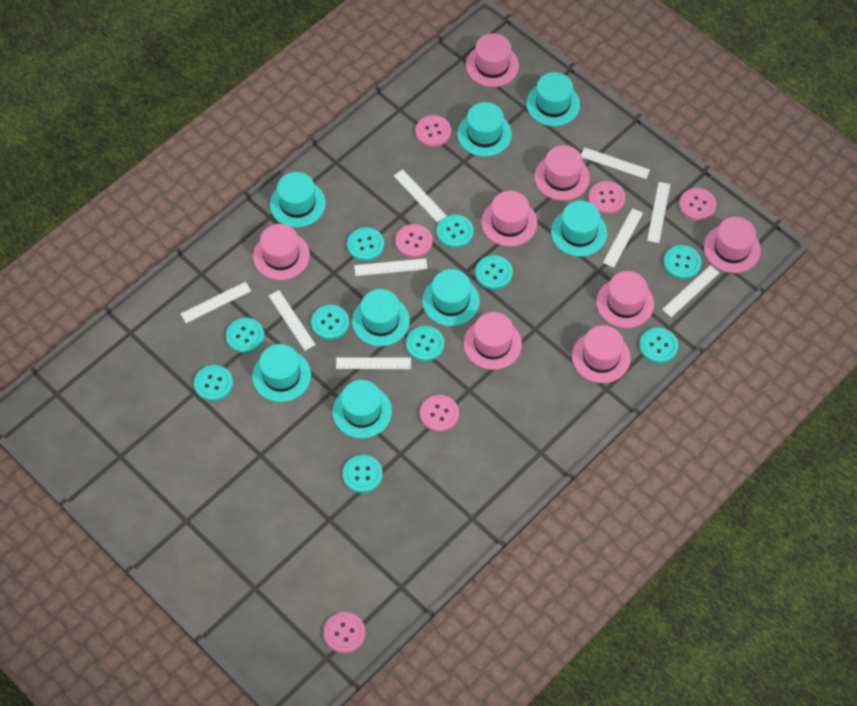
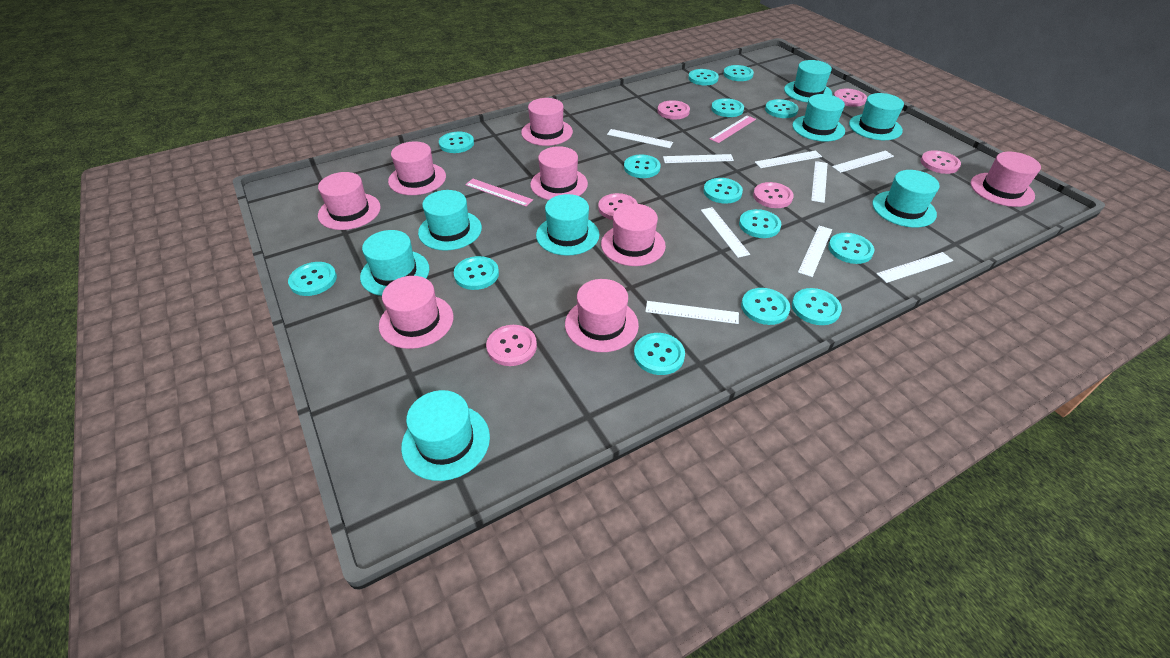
pink ruler: 0 -> 2
turquoise button: 10 -> 14

